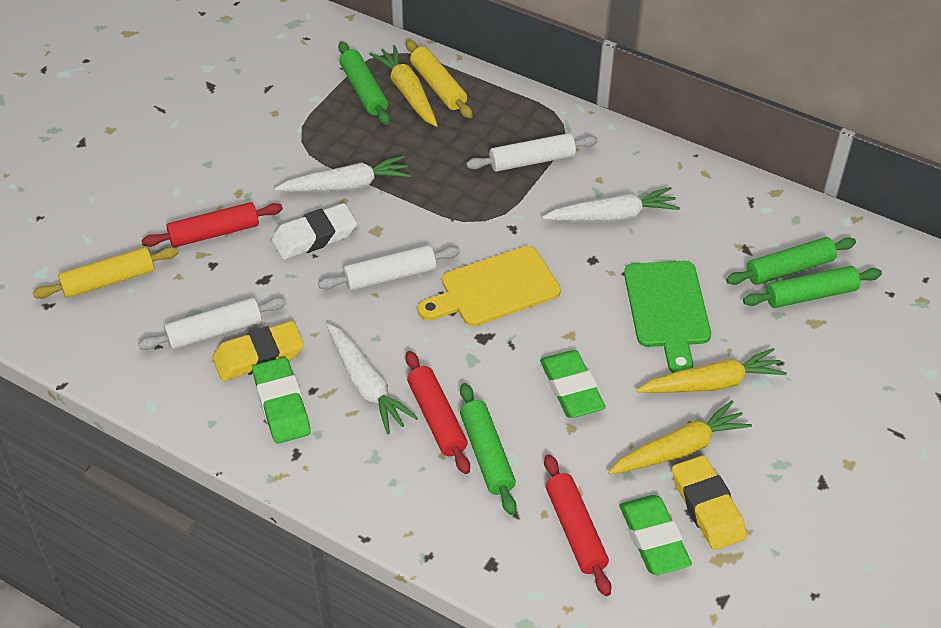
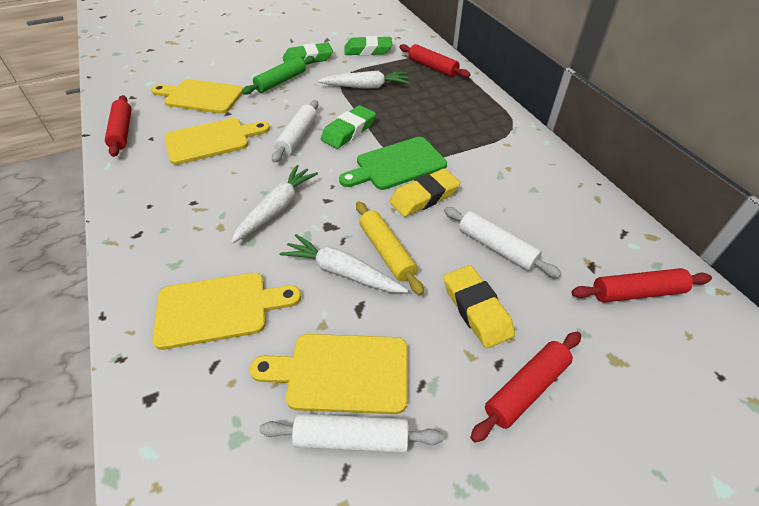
green rolling pin: 4 -> 1
red rolling pin: 3 -> 4
white eraser: 1 -> 0
yellow carrot: 3 -> 0
yellow cutting board: 1 -> 4
yellow rolling pin: 2 -> 1

